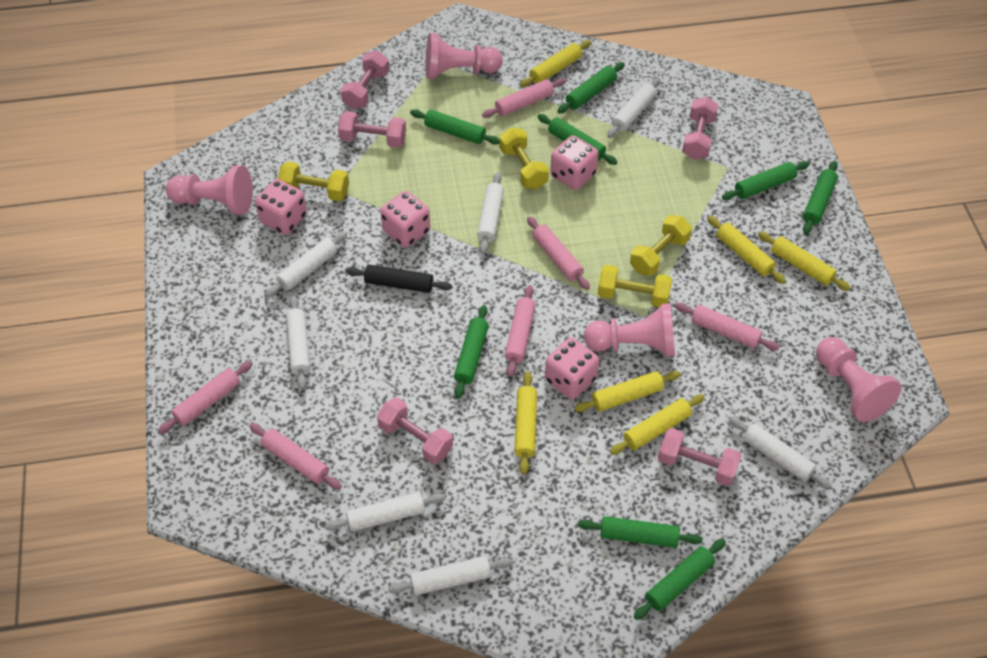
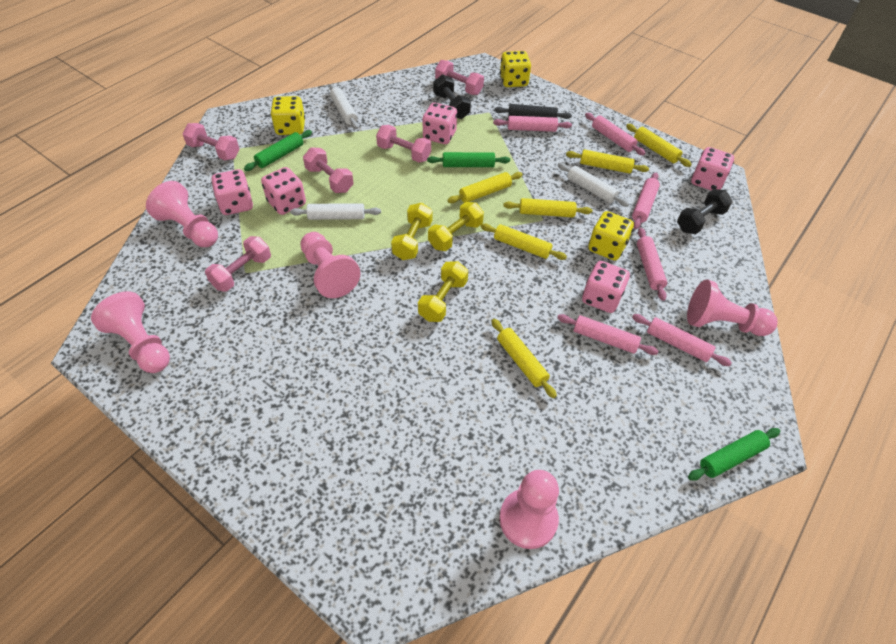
black dumbbell: 0 -> 2
green rolling pin: 8 -> 3
pink dice: 4 -> 5
pink pawn: 4 -> 5
white rolling pin: 7 -> 3
yellow dice: 0 -> 3
yellow dumbbell: 4 -> 3

